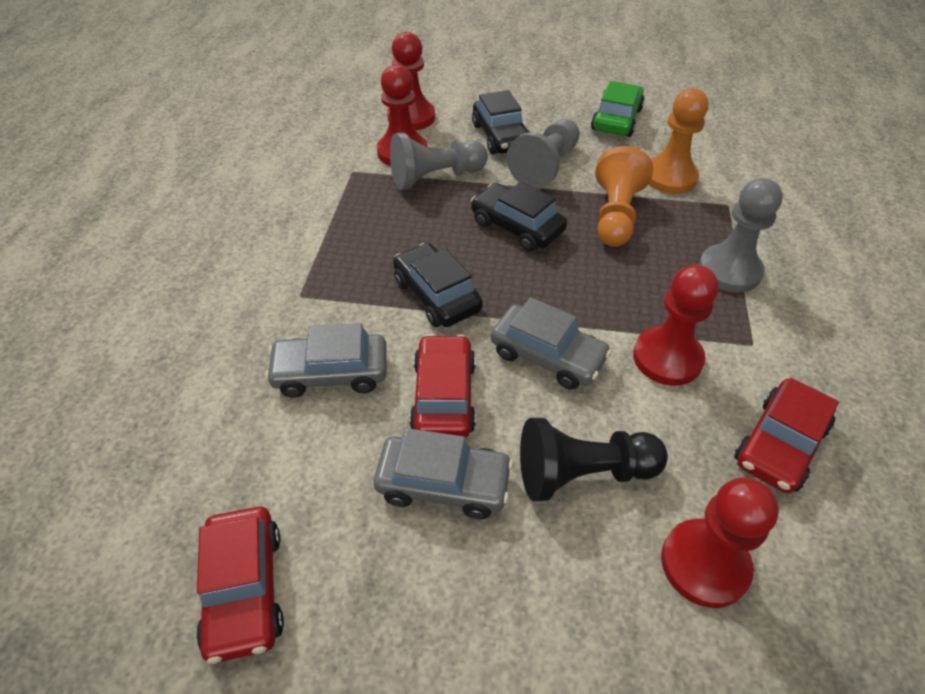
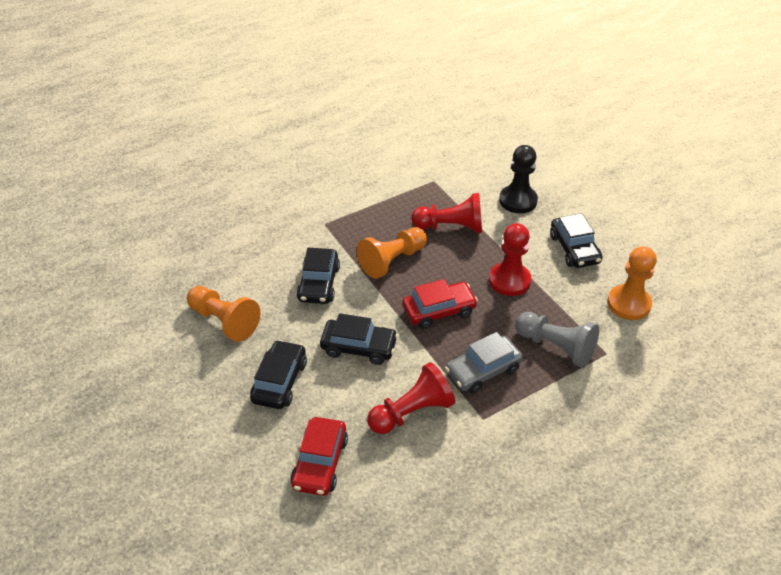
black car: 3 -> 4
green car: 1 -> 0
grey car: 3 -> 1
grey pawn: 3 -> 1
orange pawn: 2 -> 3
red car: 3 -> 2
red pawn: 4 -> 3

